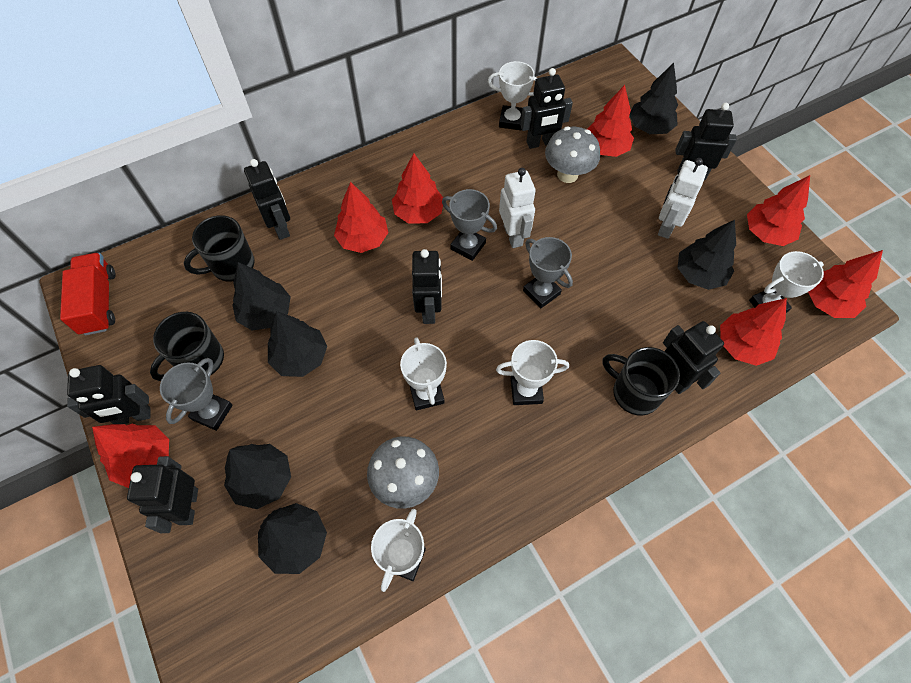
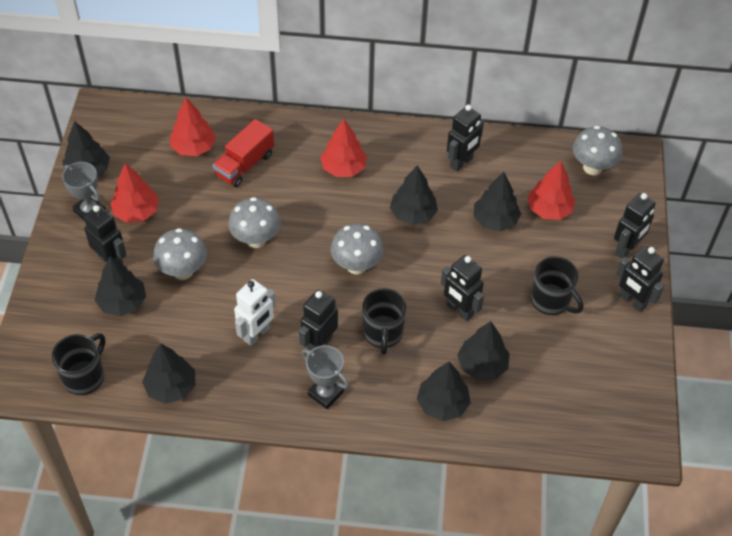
black robot: 7 -> 6
black tree: 6 -> 7
grey mushroom: 2 -> 4
grey trophy: 3 -> 2
red tree: 7 -> 4
white robot: 2 -> 1
white trophy: 5 -> 0

